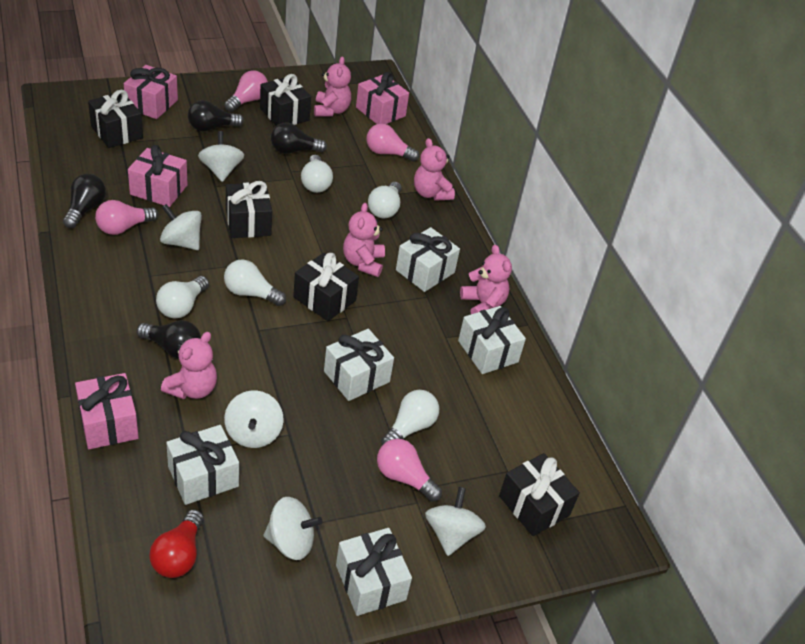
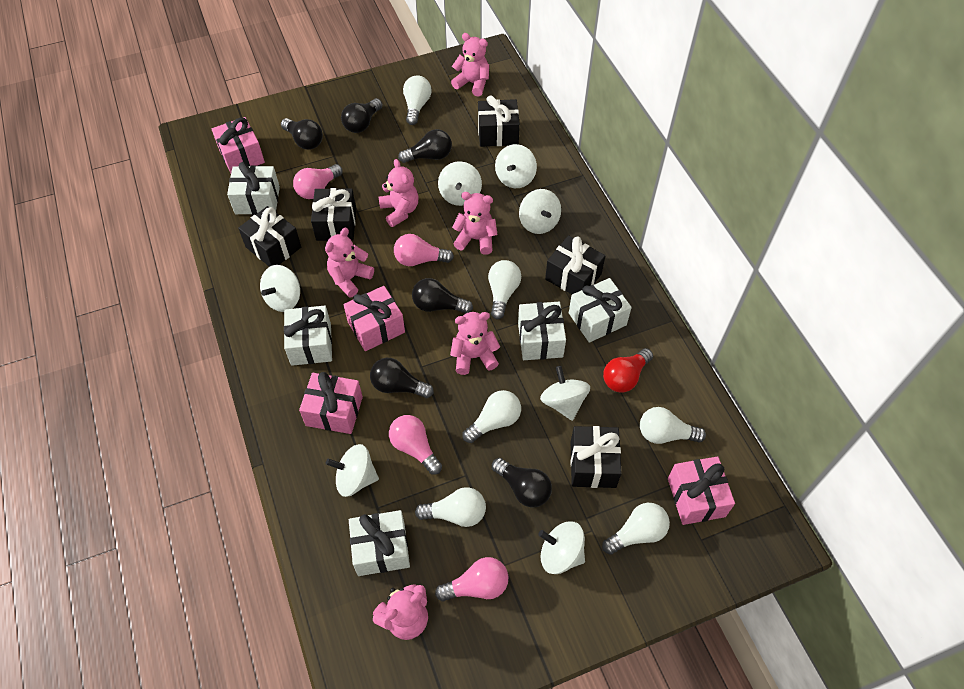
black light bulb: 4 -> 6
pink teddy bear: 5 -> 6
white light bulb: 5 -> 6
white spinning top: 5 -> 7

